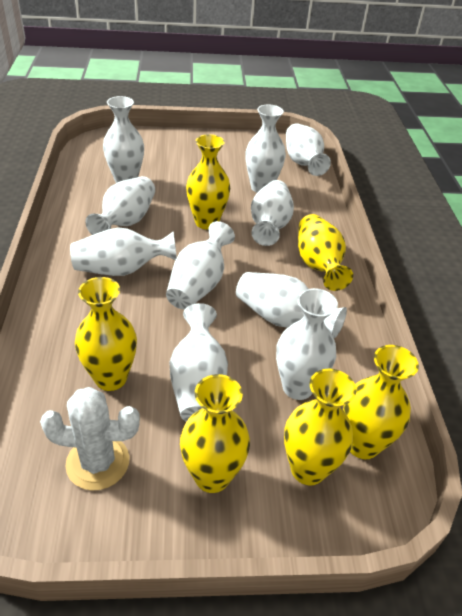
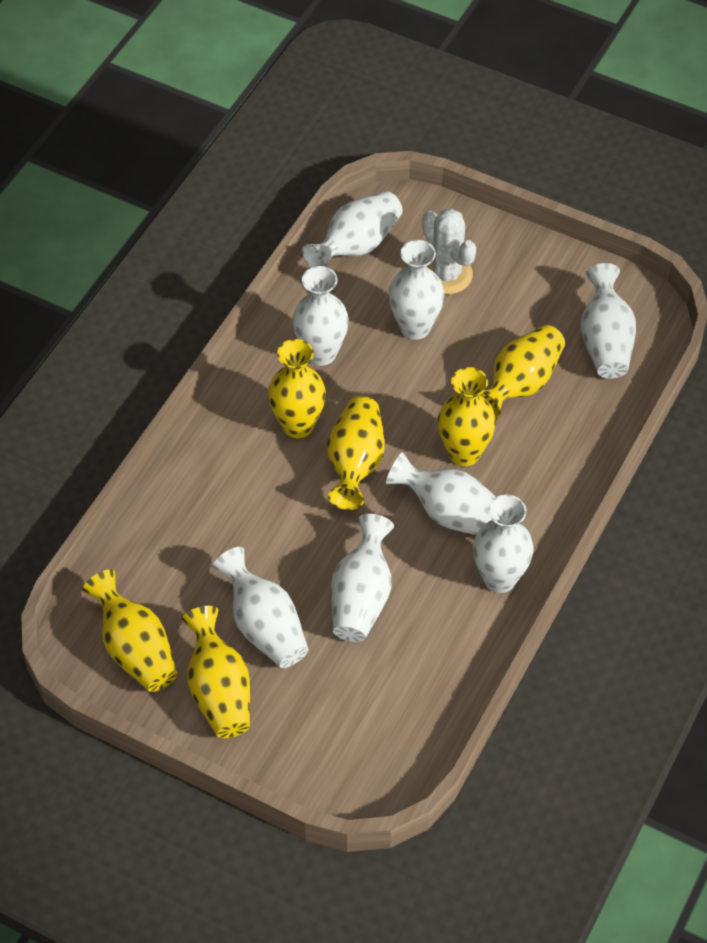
white vase: 10 -> 8

